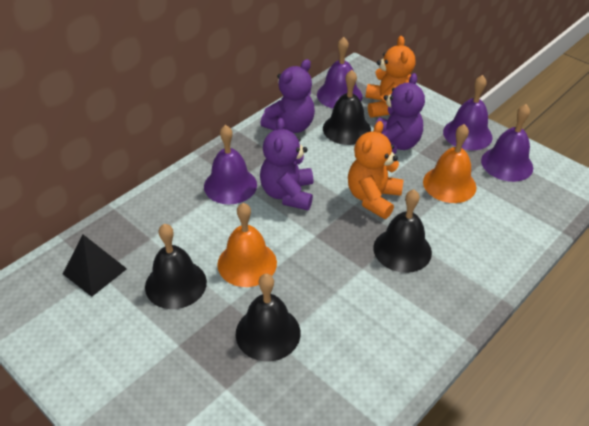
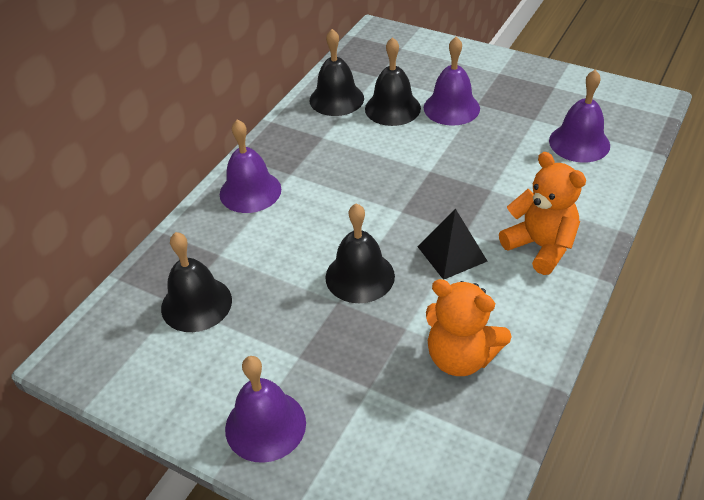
orange bell: 2 -> 0
purple teddy bear: 3 -> 0

